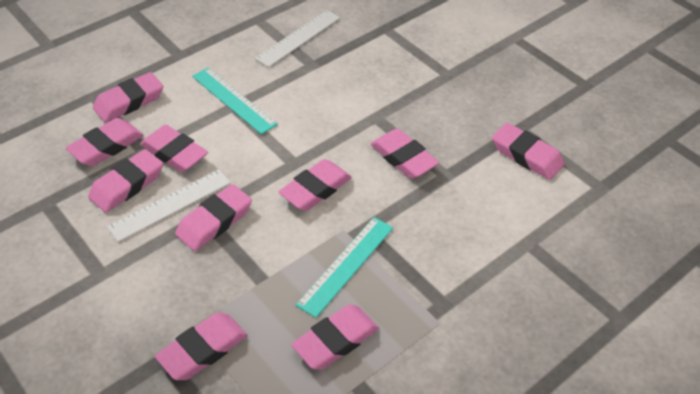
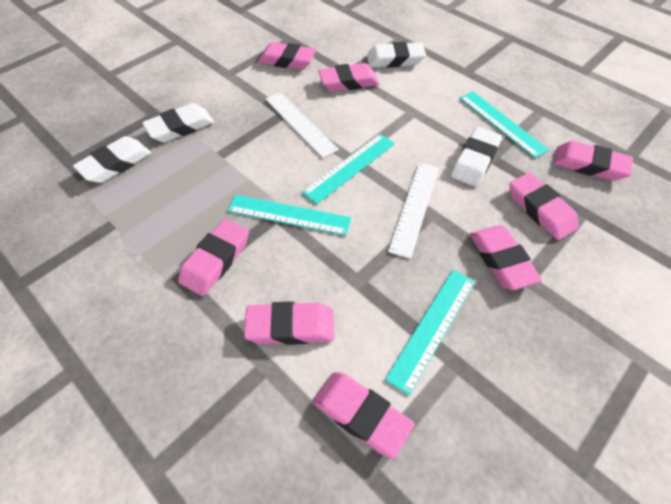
pink eraser: 10 -> 8
turquoise ruler: 2 -> 4
white eraser: 0 -> 4

